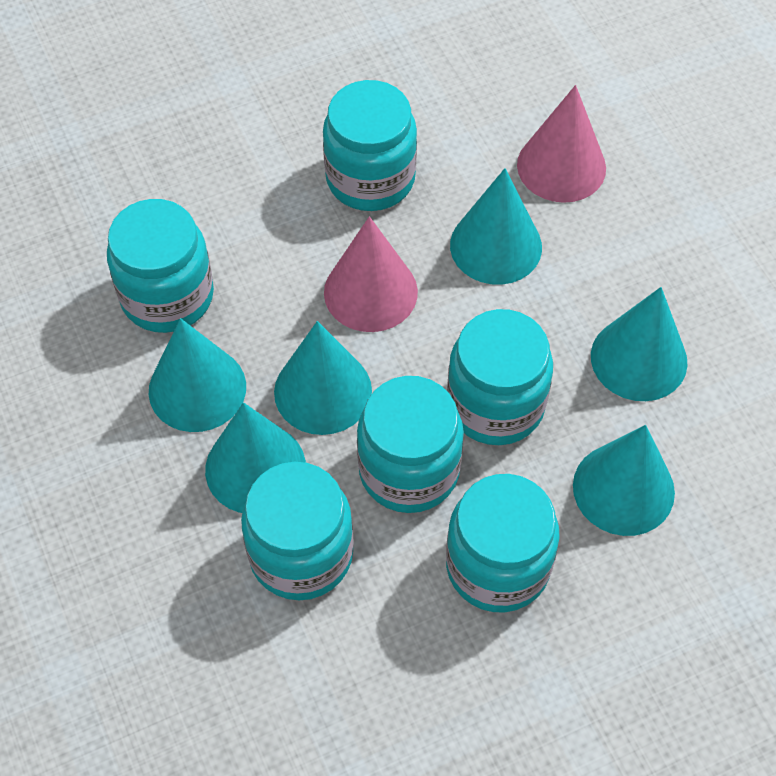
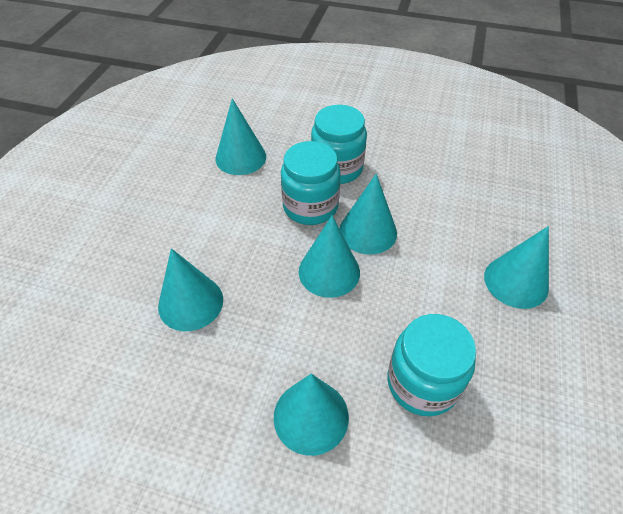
pink cone: 2 -> 0
turquoise jar: 6 -> 3

